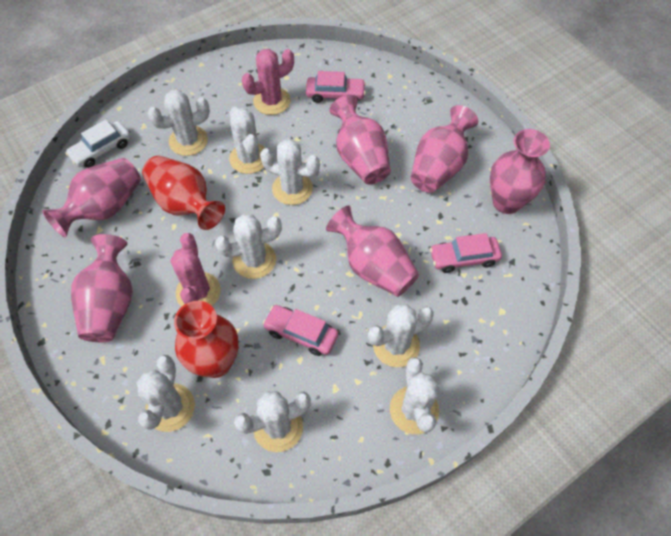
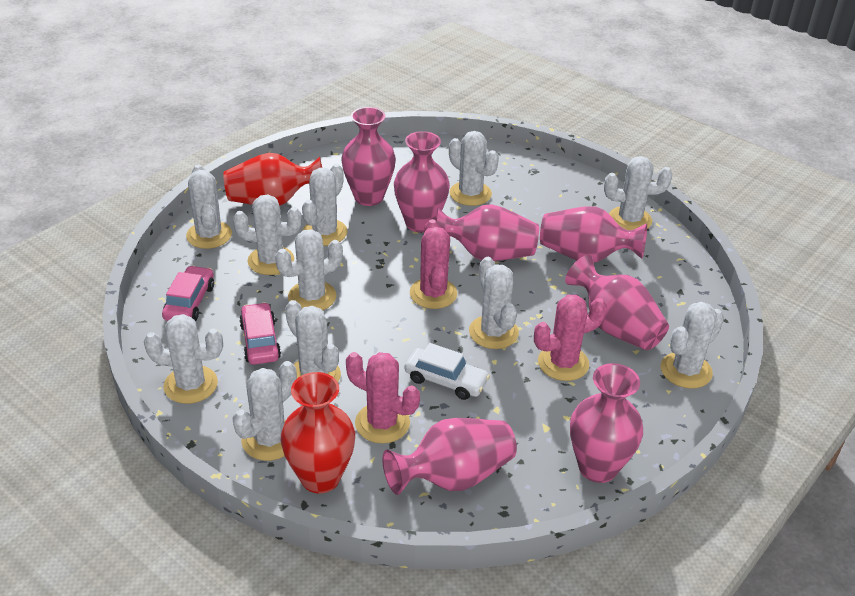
pink cactus: 2 -> 3
pink car: 3 -> 2
pink vase: 6 -> 7
white cactus: 8 -> 11

